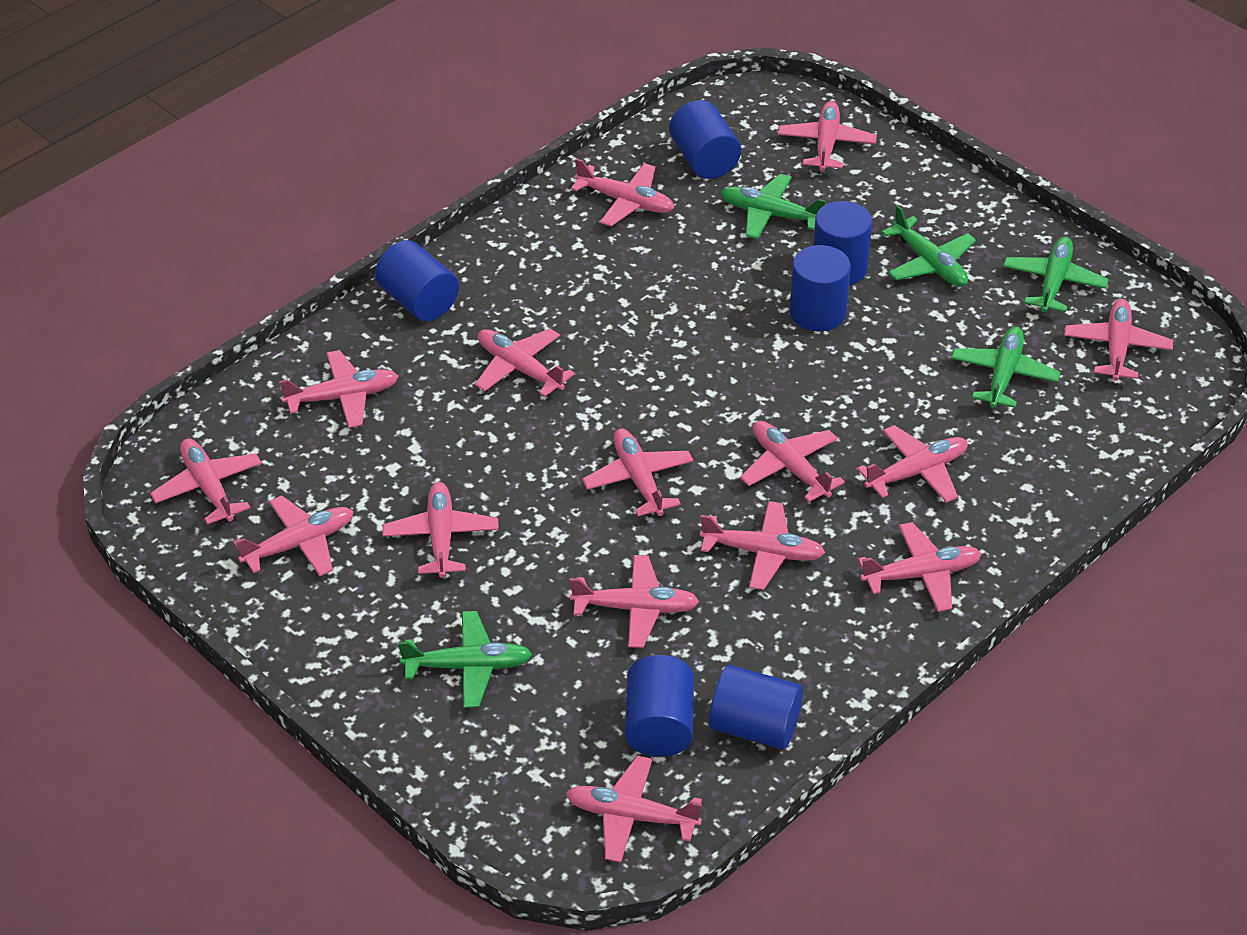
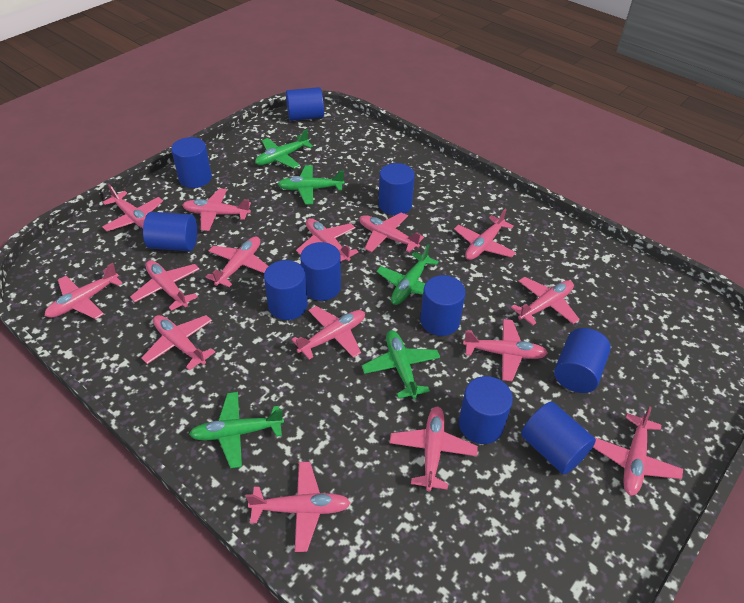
blue cylinder: 6 -> 10

